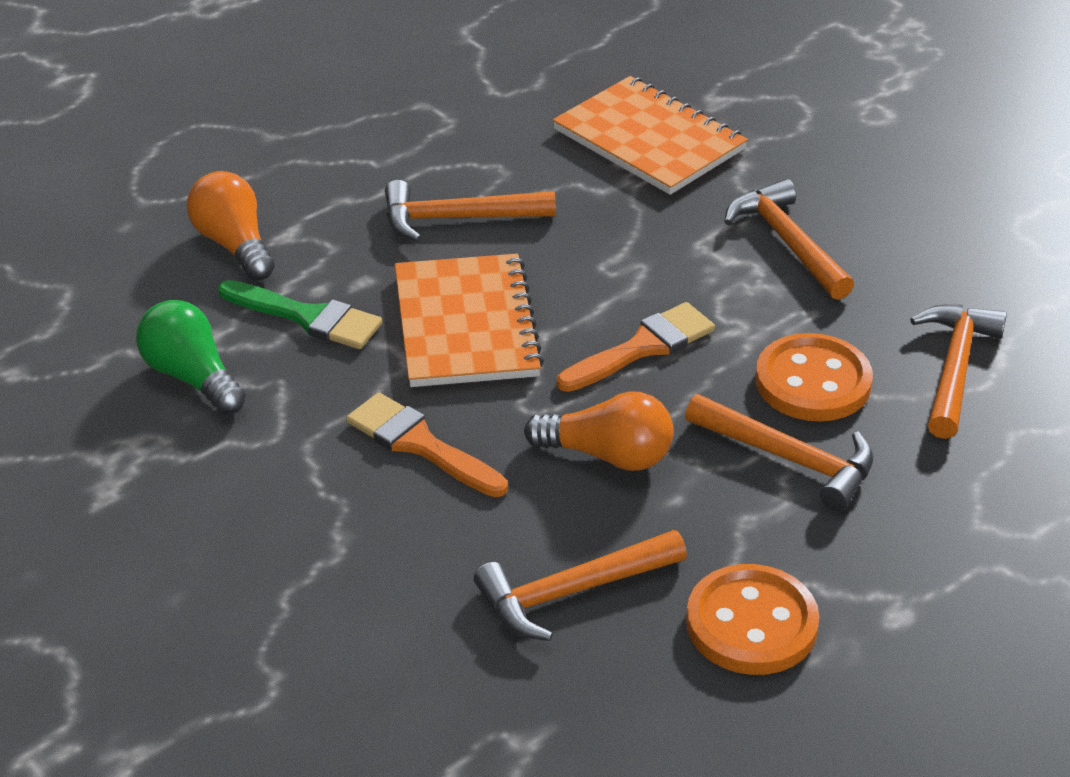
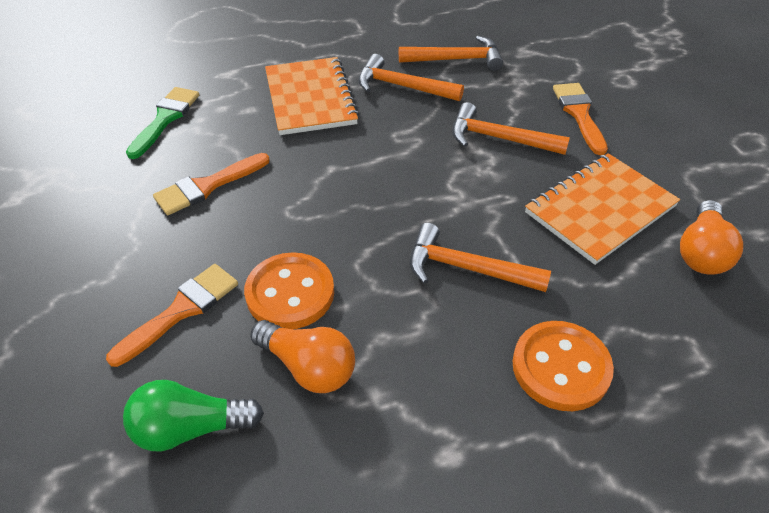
orange brush: 2 -> 3
orange hammer: 5 -> 4

